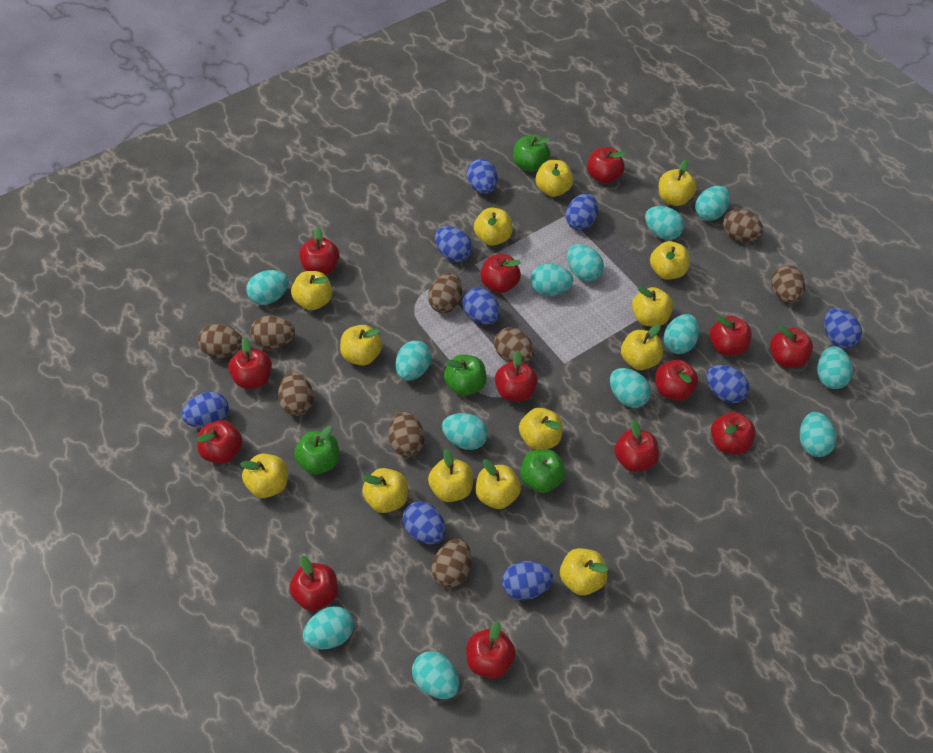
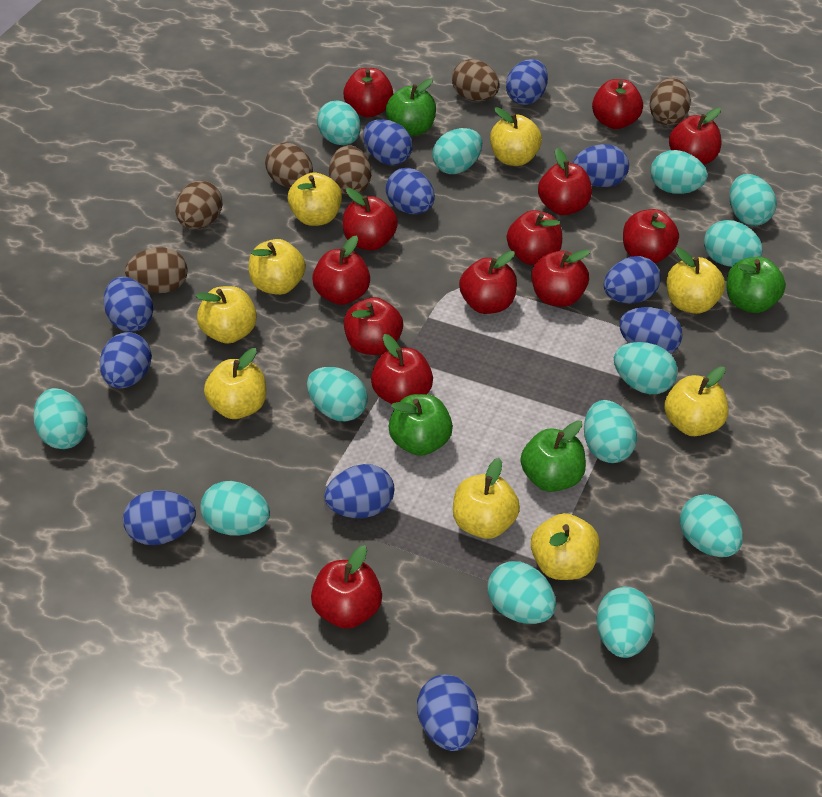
blue egg: 9 -> 11
brown egg: 9 -> 6
yellow apple: 14 -> 9

